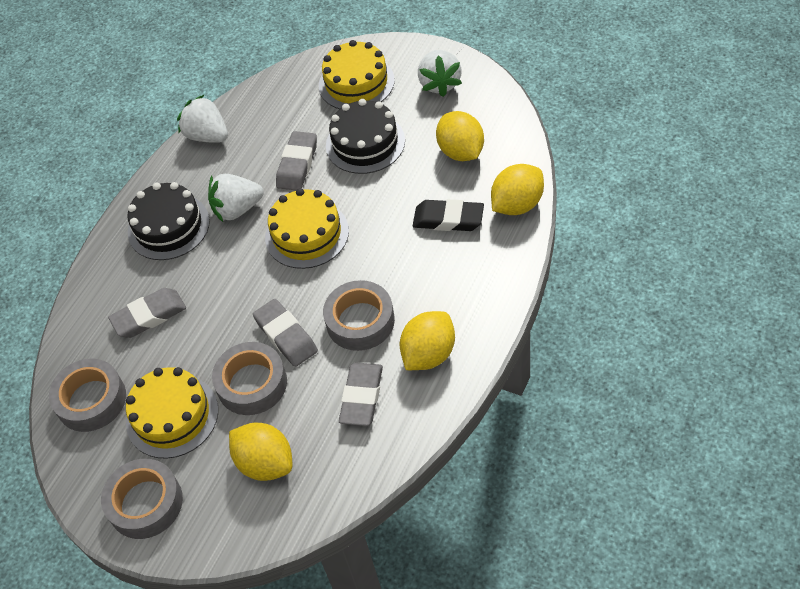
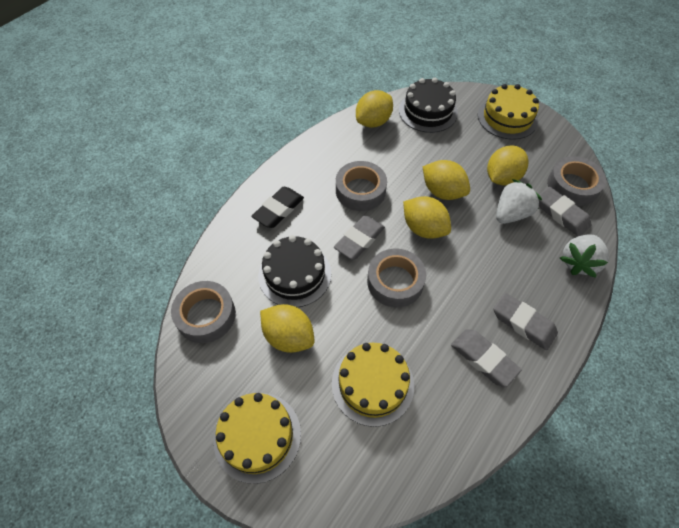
white strawberry: 3 -> 2
yellow lemon: 4 -> 5

